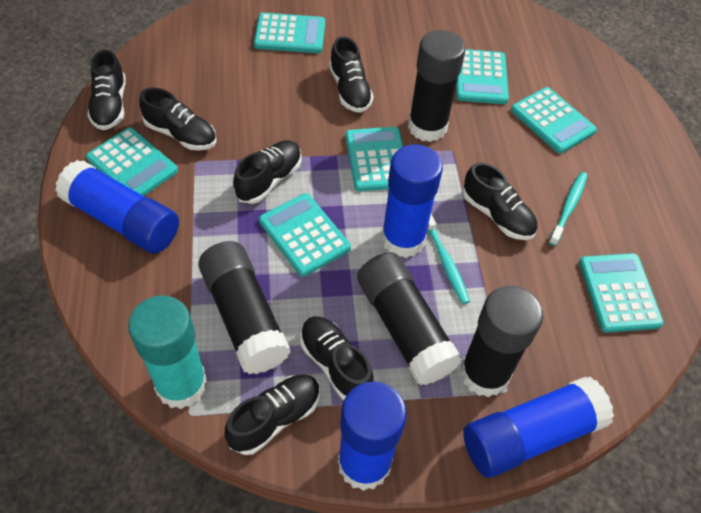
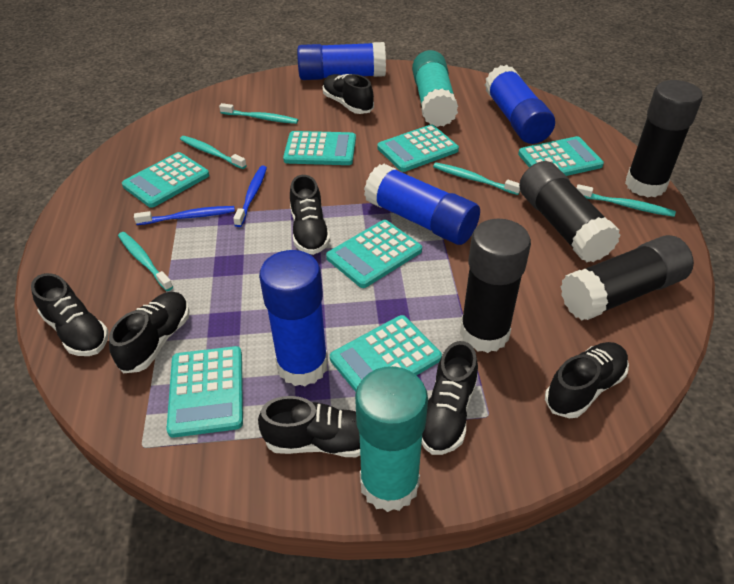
blue toothbrush: 0 -> 2
turquoise glue stick: 1 -> 2
turquoise toothbrush: 2 -> 5

